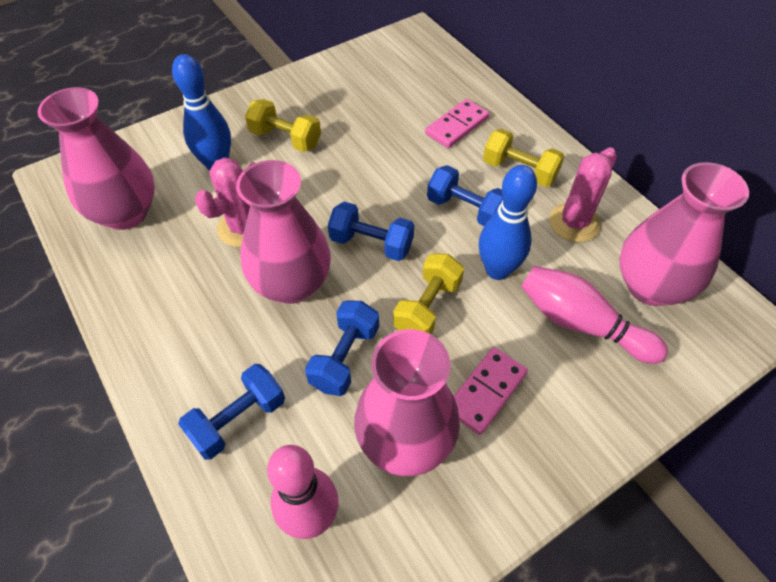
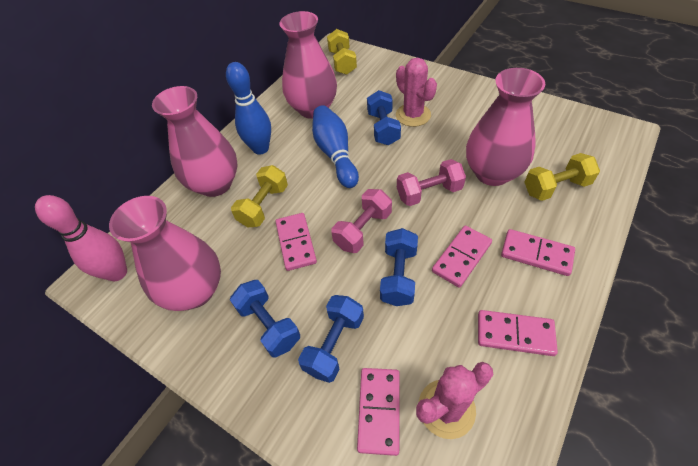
pink bowling pin: 2 -> 1
pink domino: 2 -> 5
pink dumbbell: 0 -> 2

